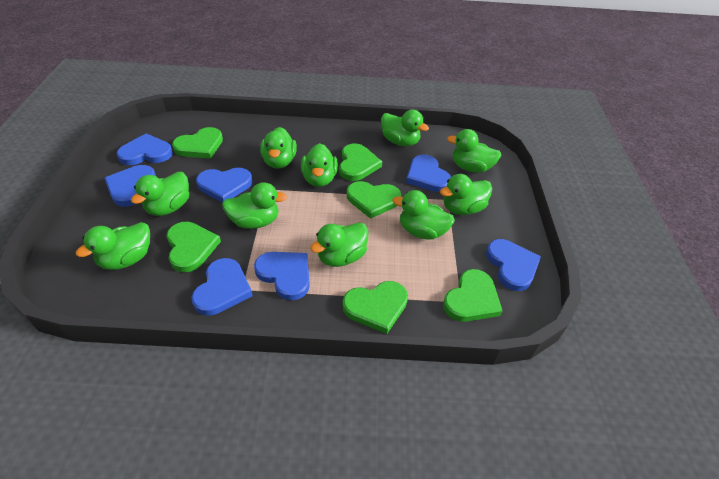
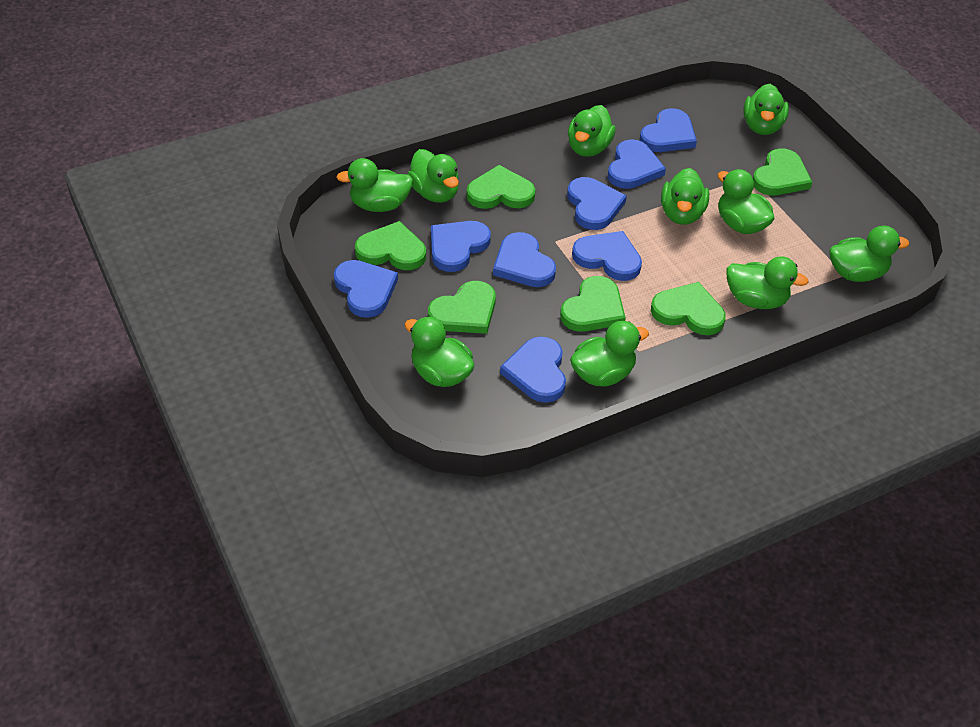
blue heart: 7 -> 8

